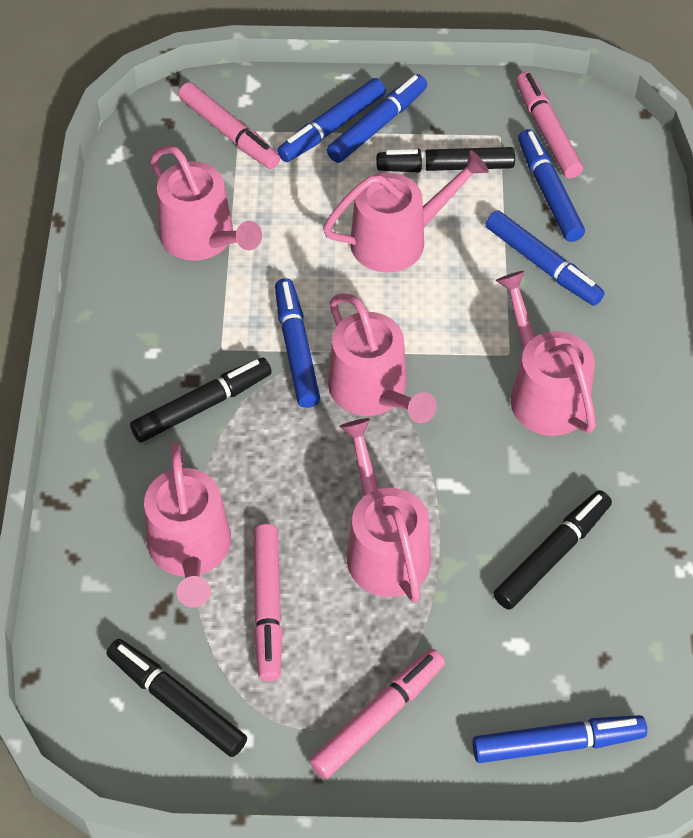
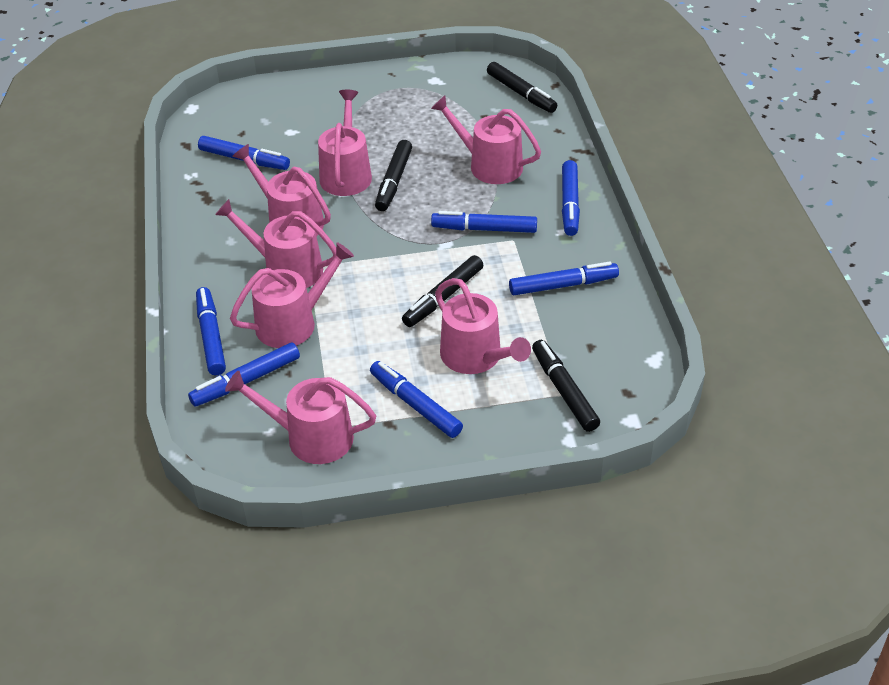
blue marker: 6 -> 7
pink marker: 4 -> 0
pink watering can: 6 -> 7

